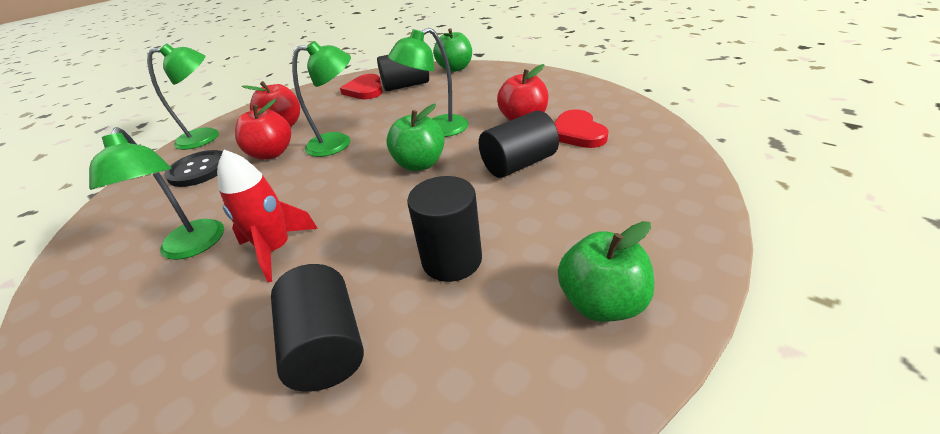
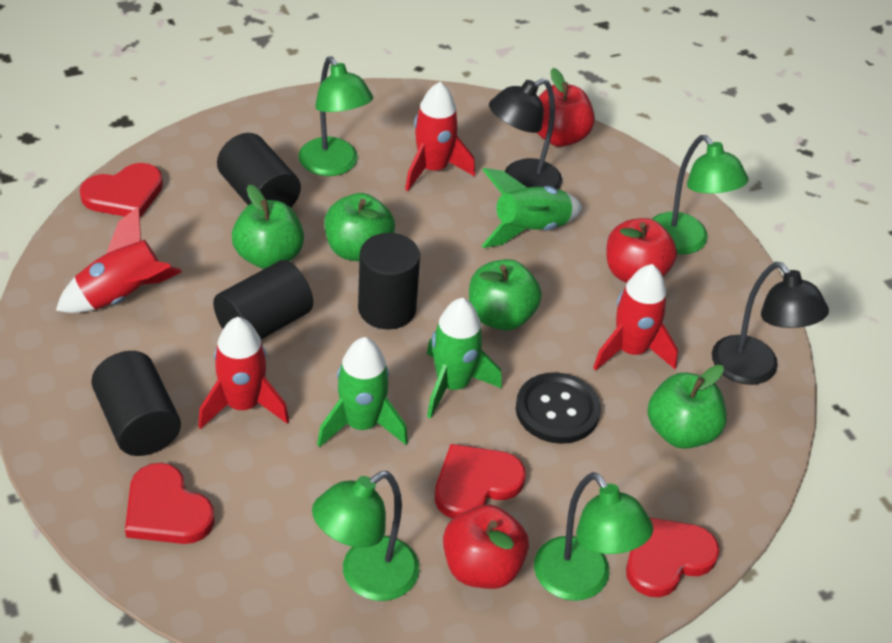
black lamp: 0 -> 2
green apple: 3 -> 4
green rocket: 0 -> 3
red heart: 2 -> 4
red rocket: 1 -> 4

